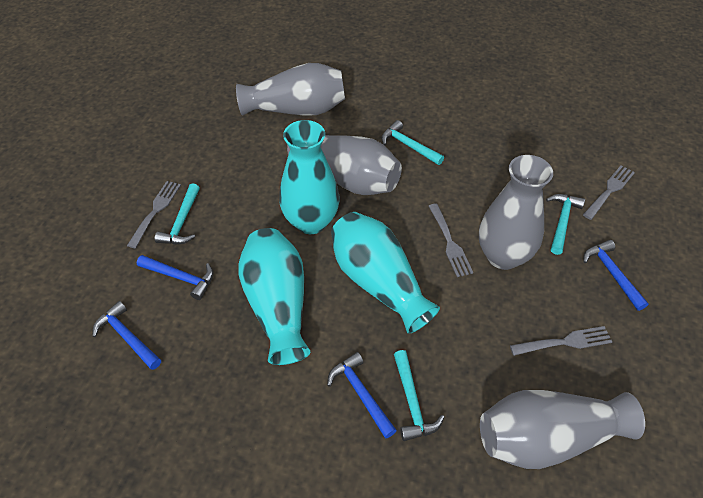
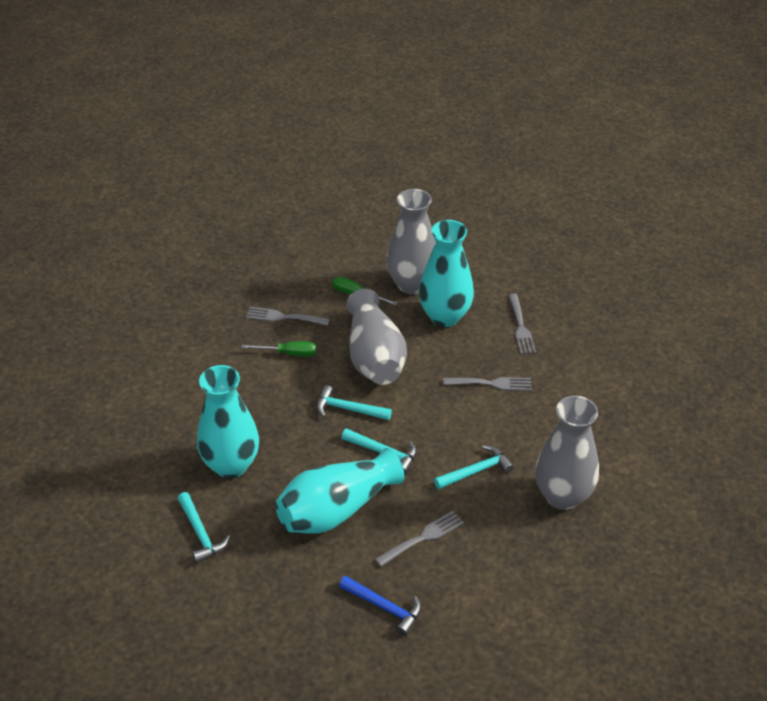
blue hammer: 4 -> 1
green screwdriver: 0 -> 2
grey vase: 4 -> 3

